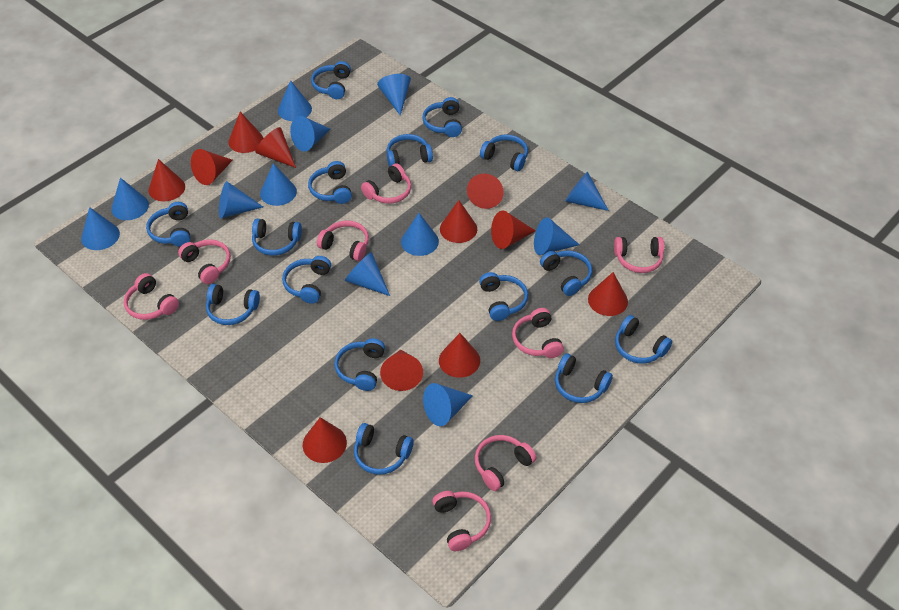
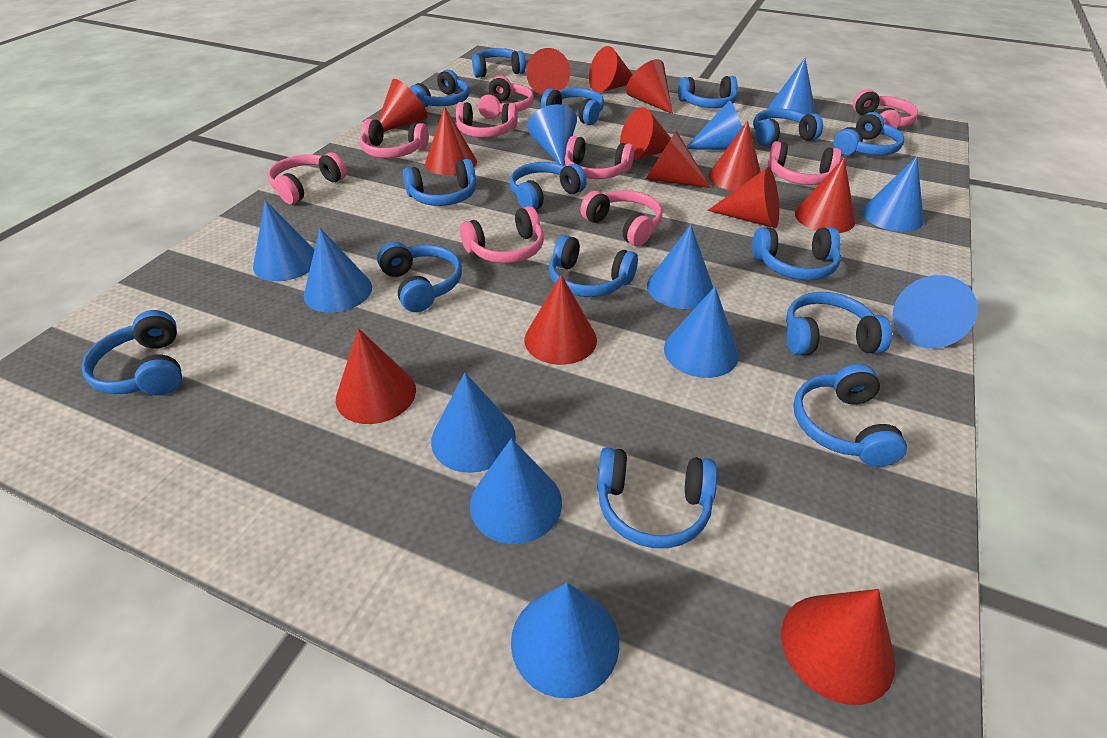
pink headphones: 8 -> 9
red cone: 11 -> 13

